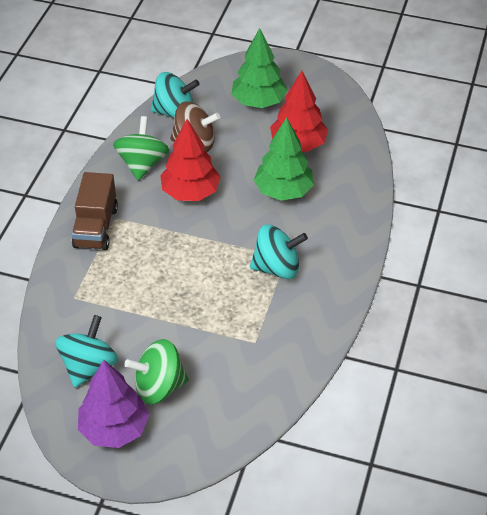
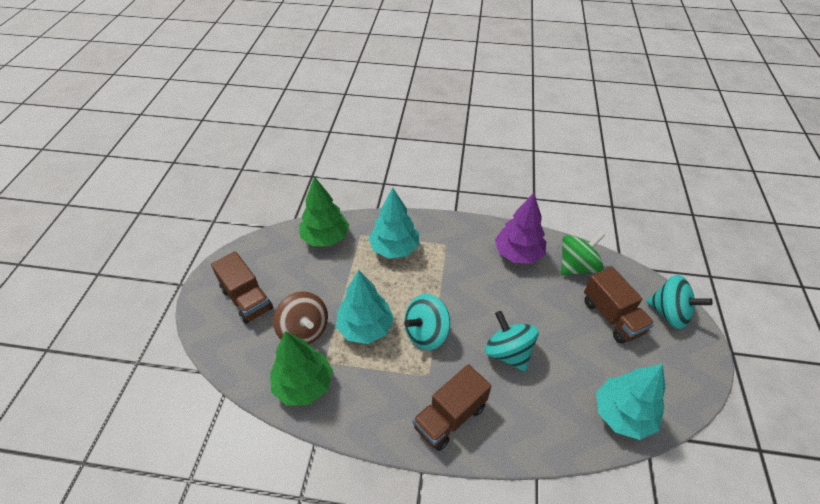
brown truck: 1 -> 3
green spinning top: 2 -> 1
red tree: 2 -> 0
turquoise tree: 0 -> 3

